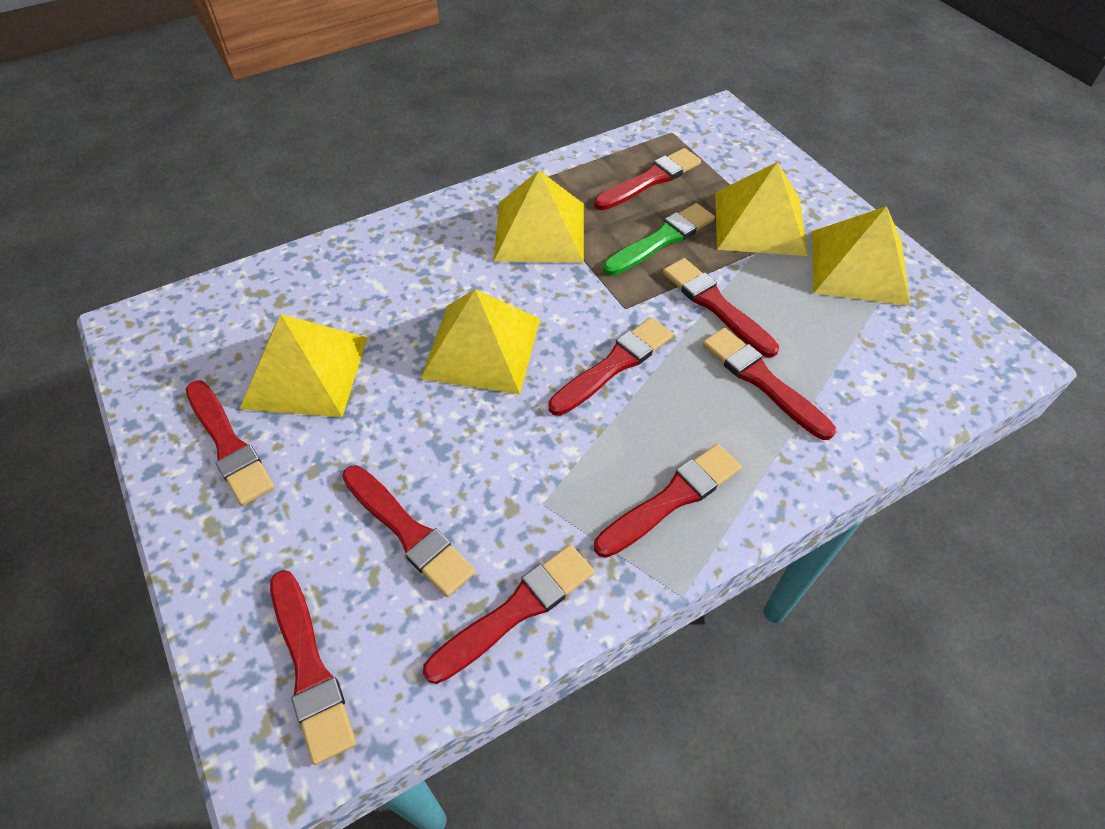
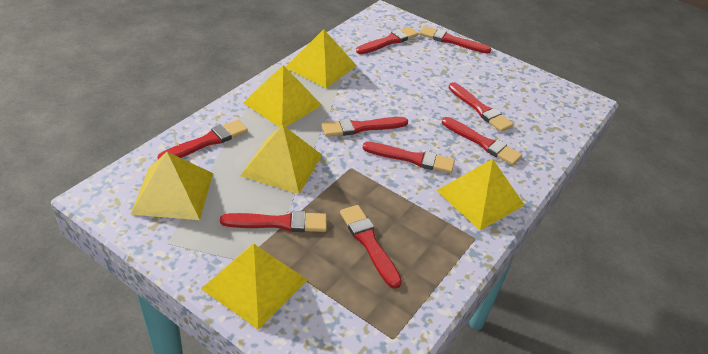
green brush: 1 -> 0
yellow pyramid: 5 -> 6

